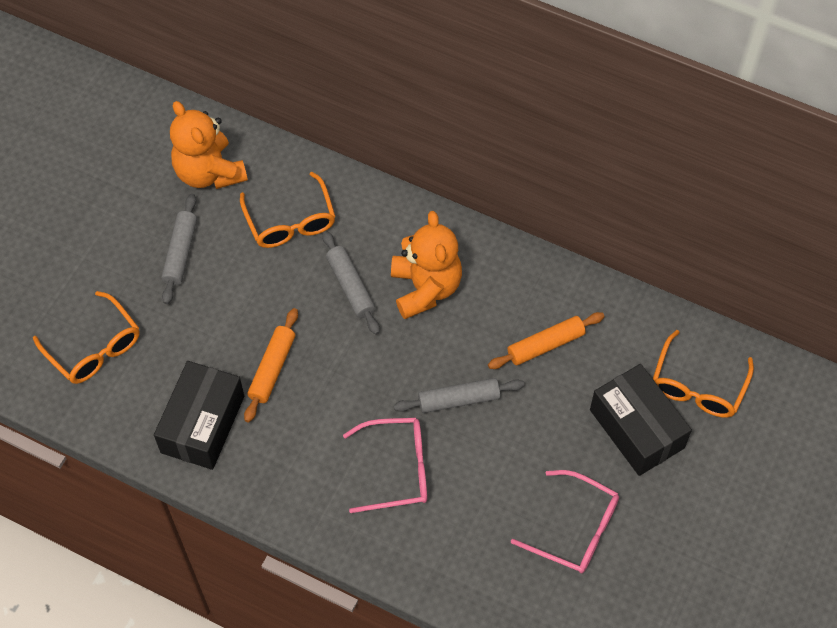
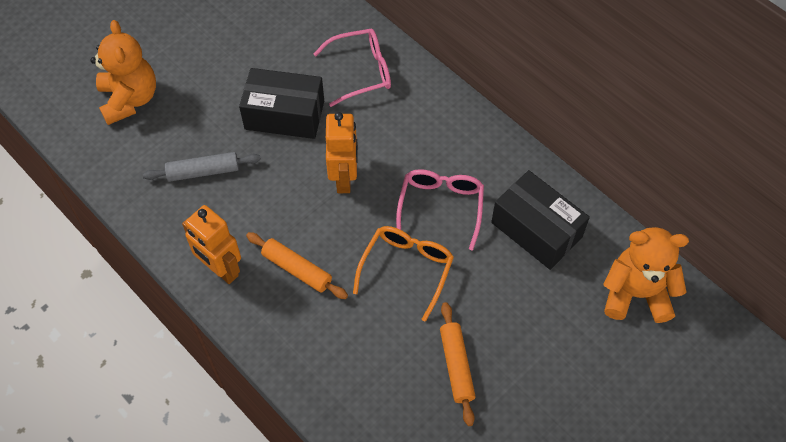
grey rolling pin: 3 -> 1
orange glasses: 3 -> 1
orange robot: 0 -> 2

